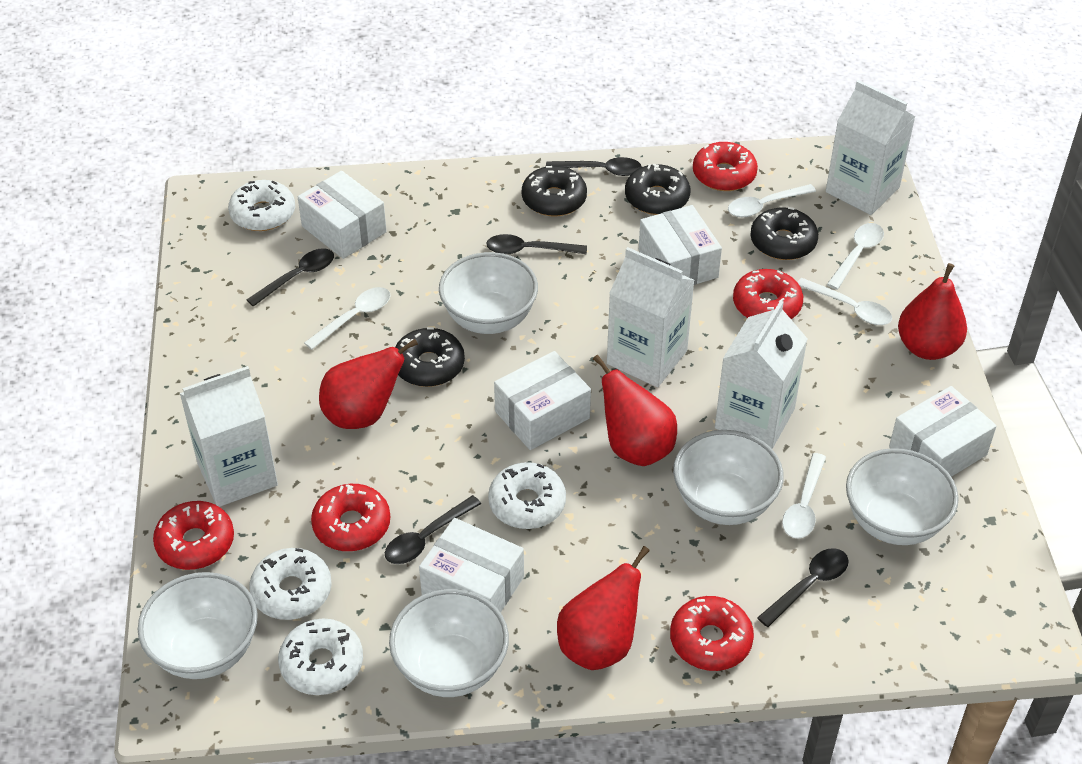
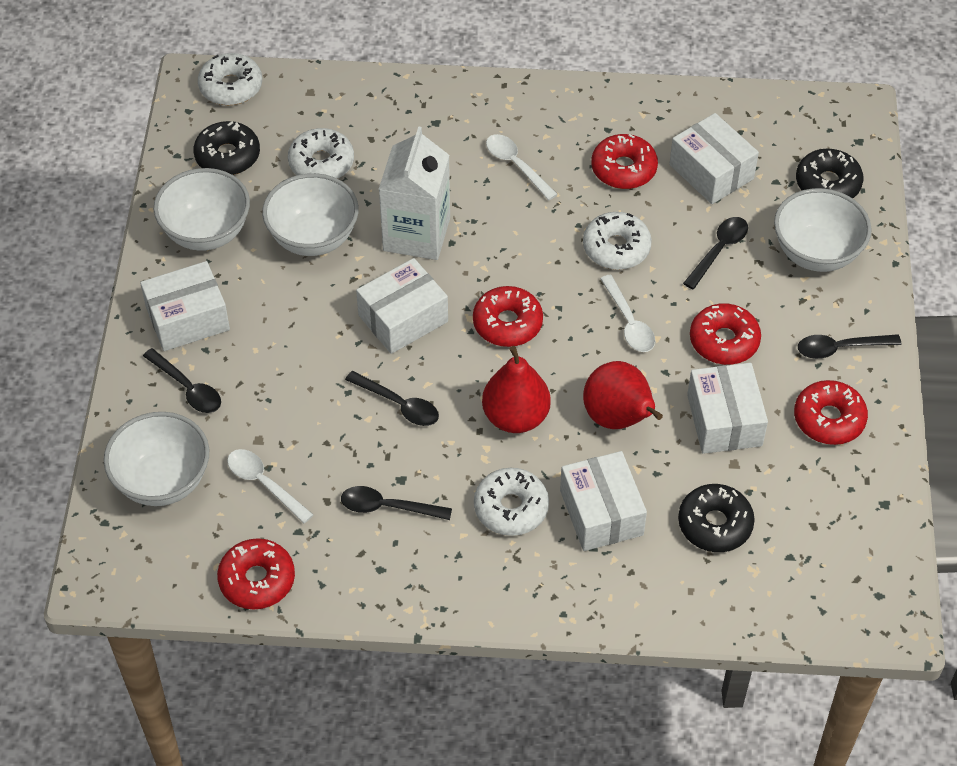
black donut: 4 -> 3
red pear: 4 -> 2
white bowl: 5 -> 4
white carton: 4 -> 1
white spoon: 5 -> 3

